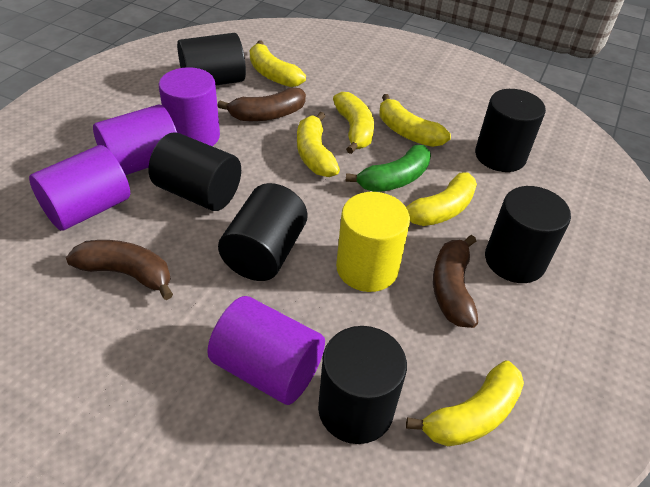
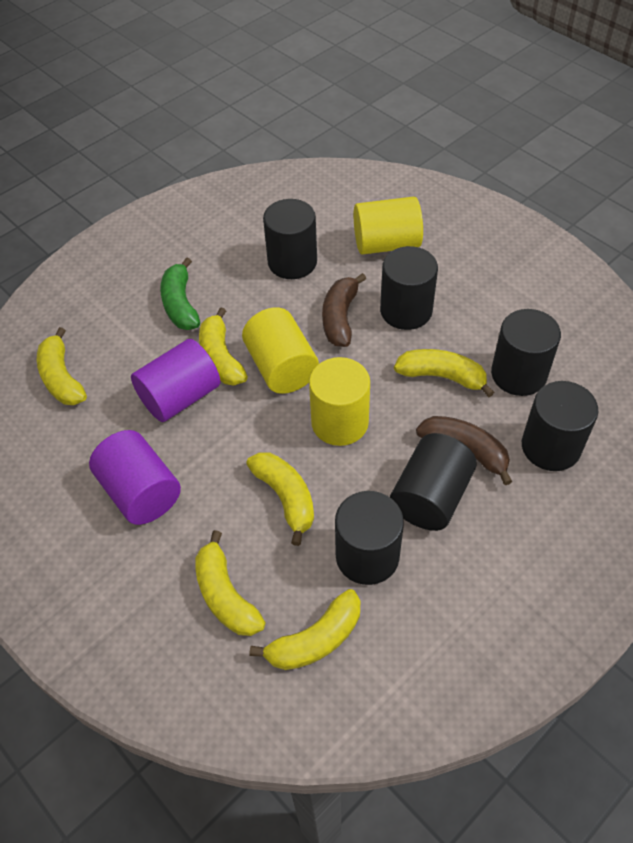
brown banana: 3 -> 2
purple cylinder: 4 -> 2
yellow cylinder: 1 -> 3

